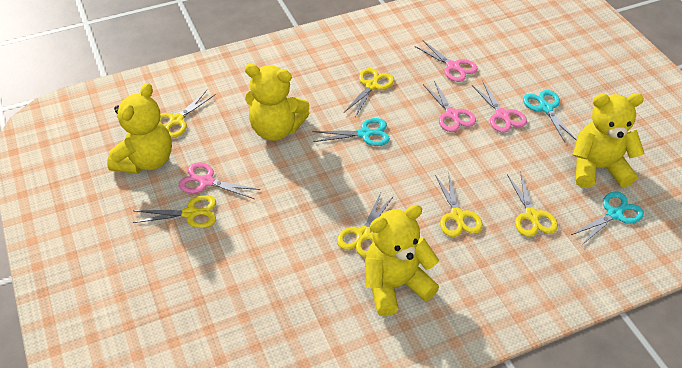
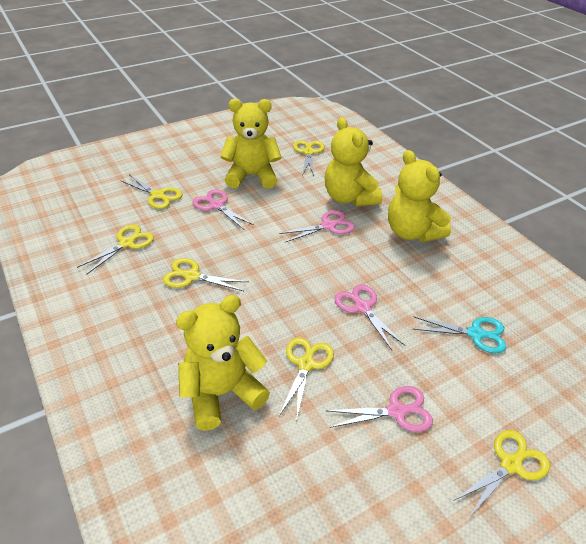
turquoise scissors: 3 -> 1

